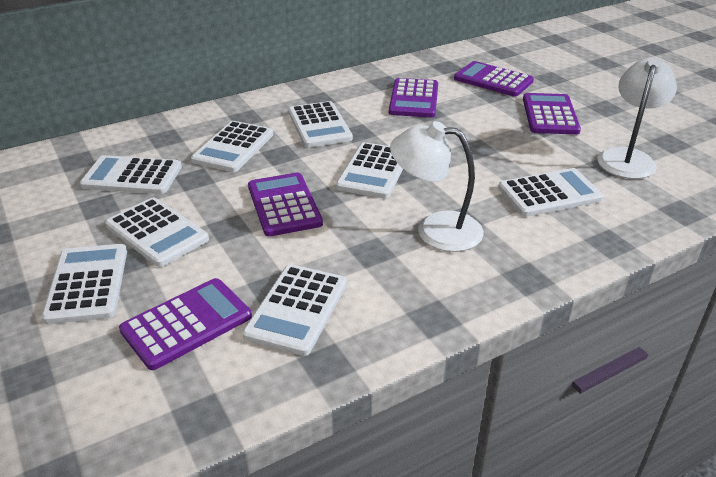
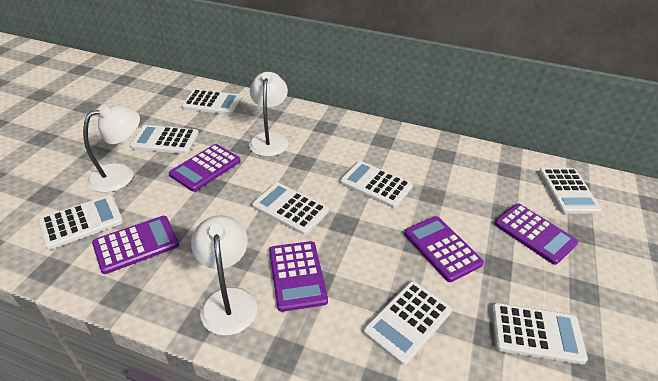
white lamp: 2 -> 3

